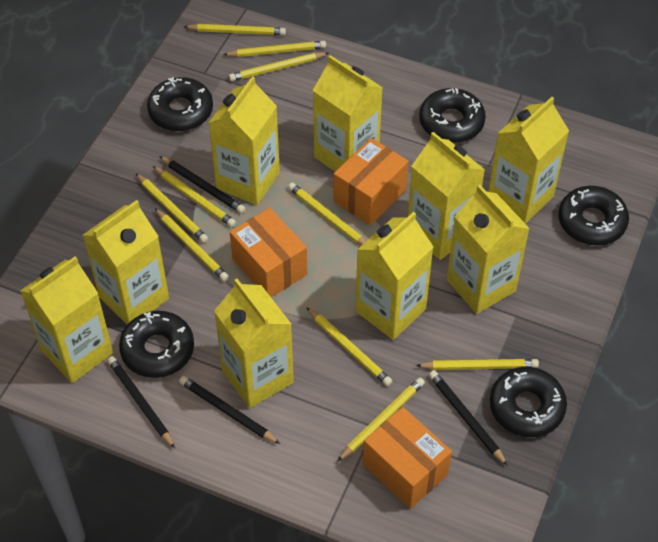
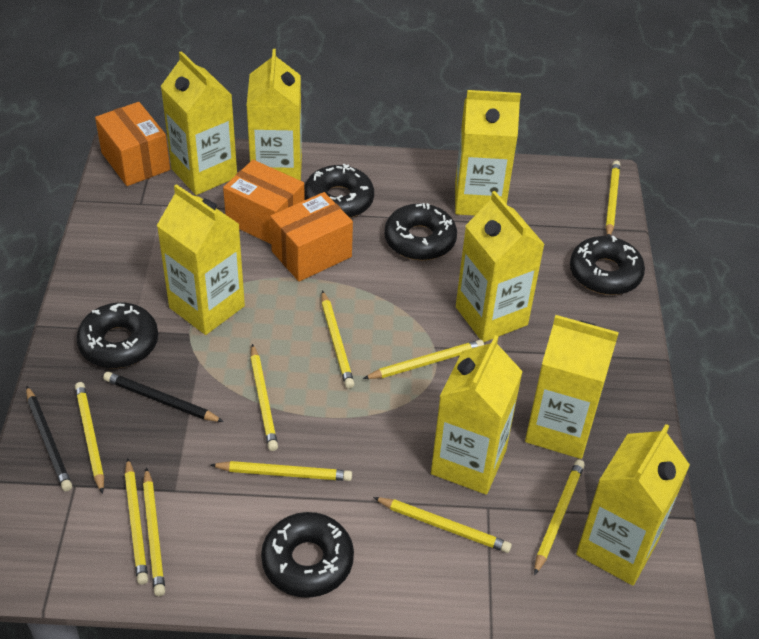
black pencil: 4 -> 2
yellow carton: 9 -> 8

